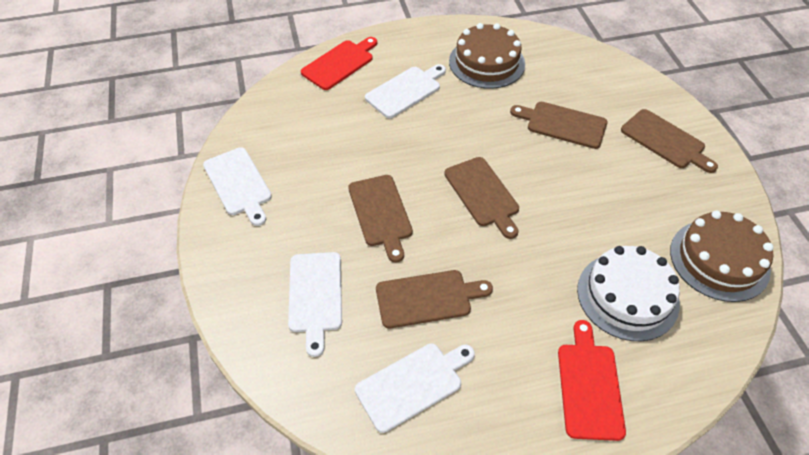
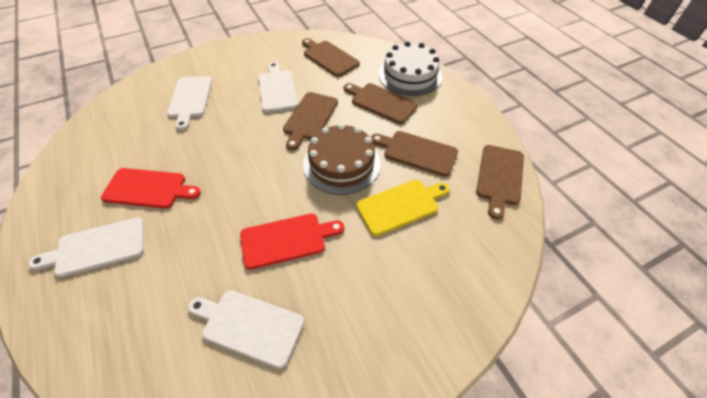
brown cake: 2 -> 1
yellow cutting board: 0 -> 1

